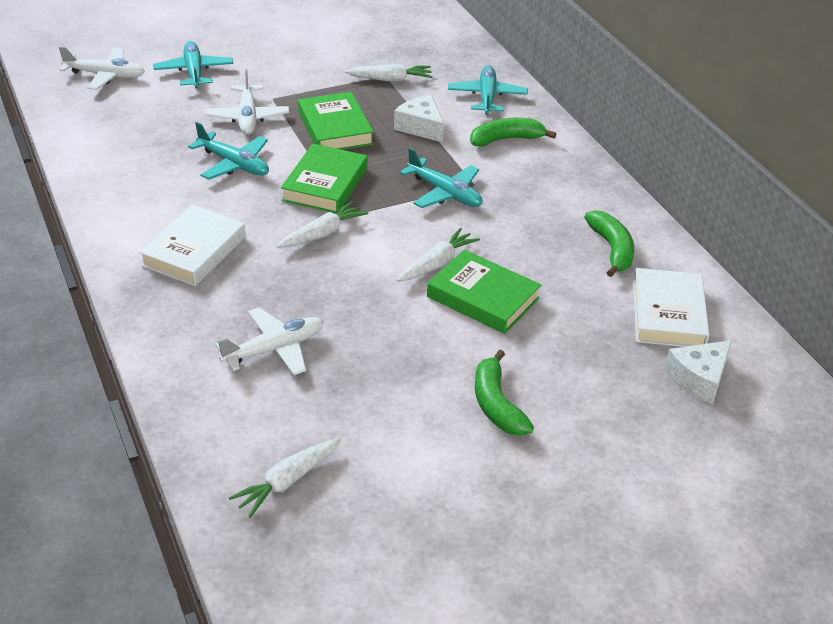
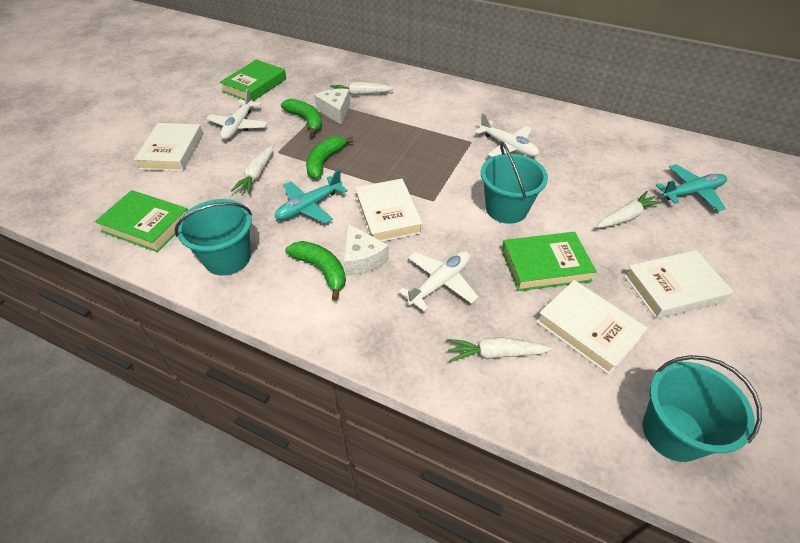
turquoise bucket: 0 -> 3
turquoise plane: 4 -> 2
white book: 2 -> 4

